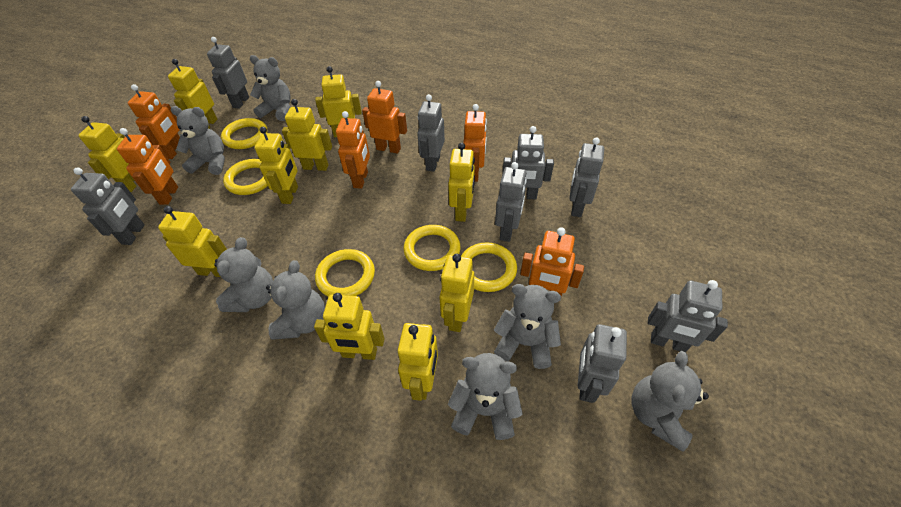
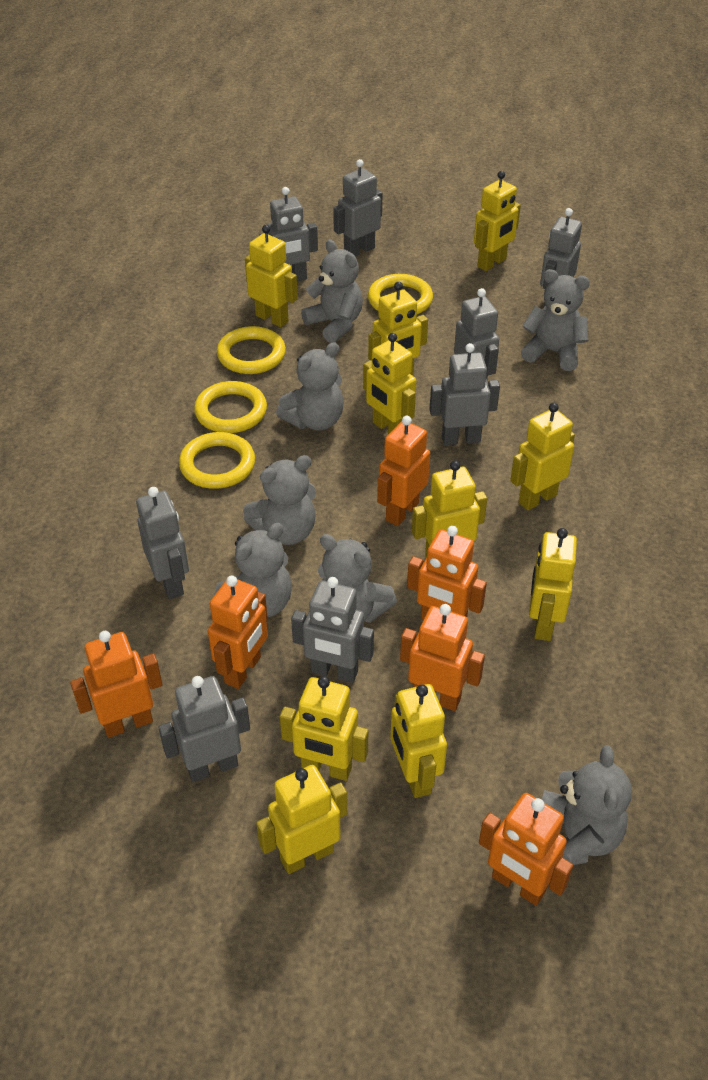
yellow ring: 5 -> 4

